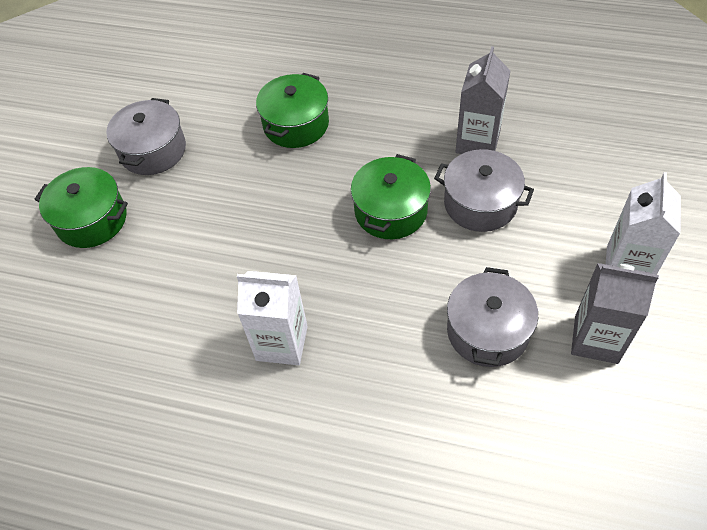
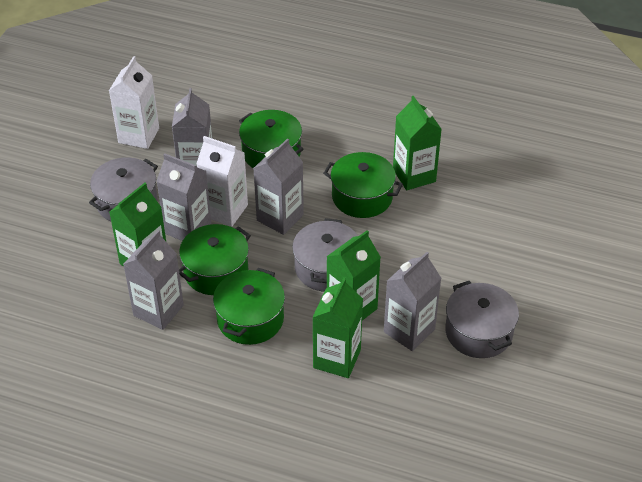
green carton: 0 -> 4
green pot: 3 -> 4
grey carton: 2 -> 5

